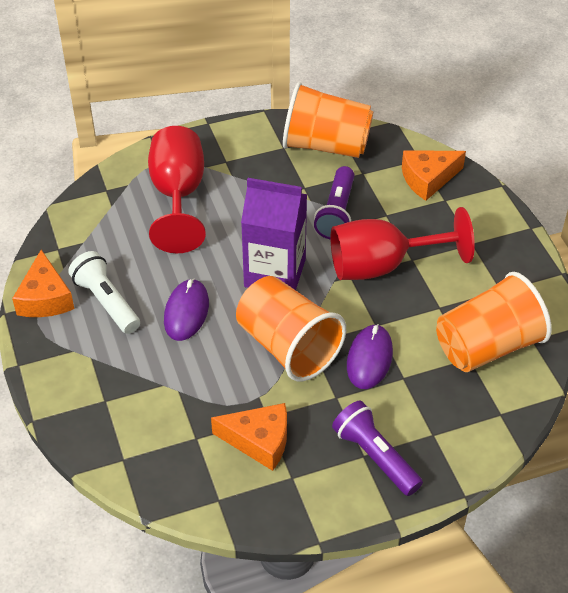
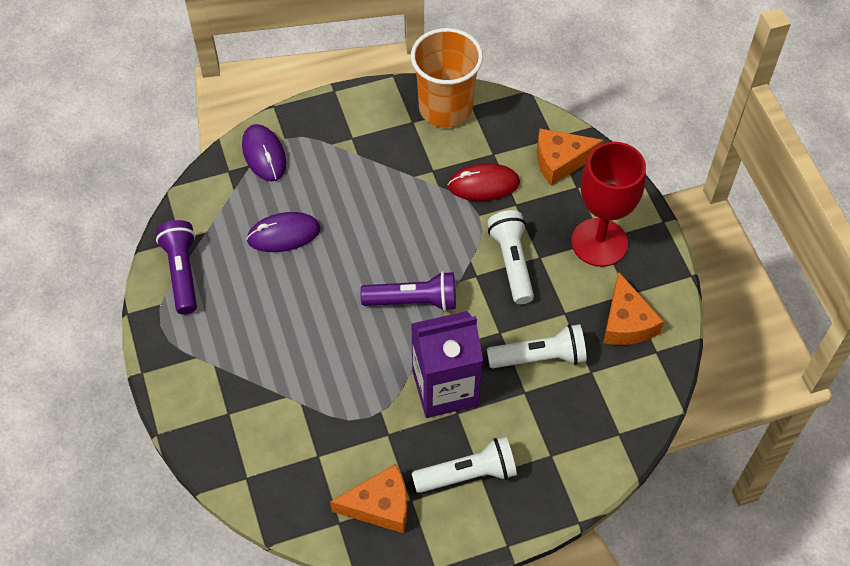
orange cup: 3 -> 1
red goblet: 2 -> 1
red mouse: 0 -> 1
white flashlight: 1 -> 3

